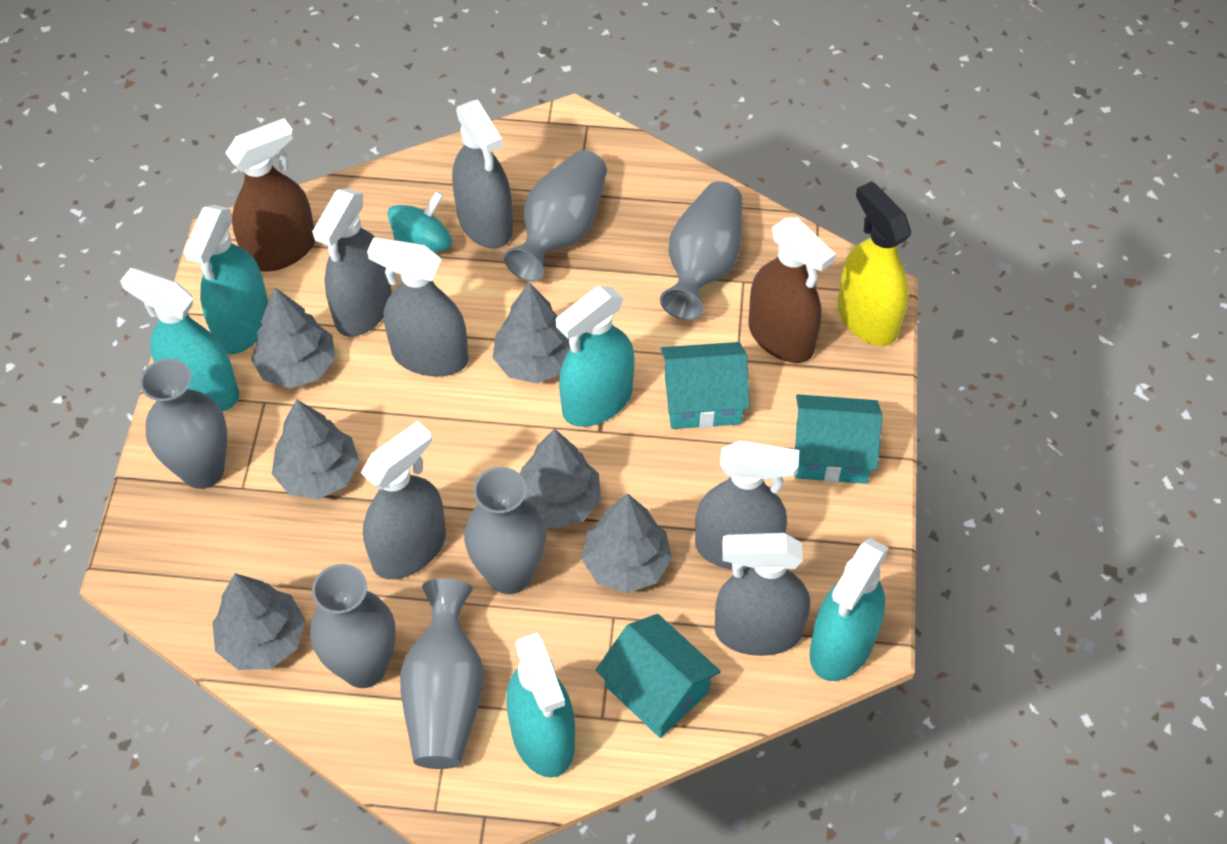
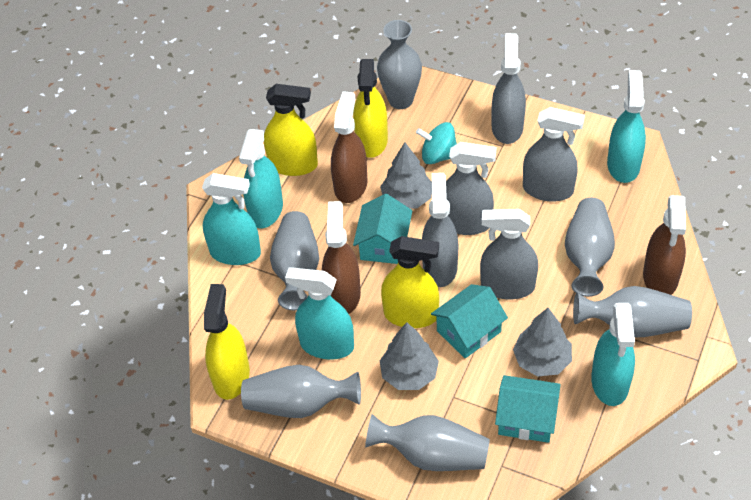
brown spray bottle: 2 -> 3
grey spray bottle: 6 -> 5
grey tree: 6 -> 3
yellow spray bottle: 1 -> 4

